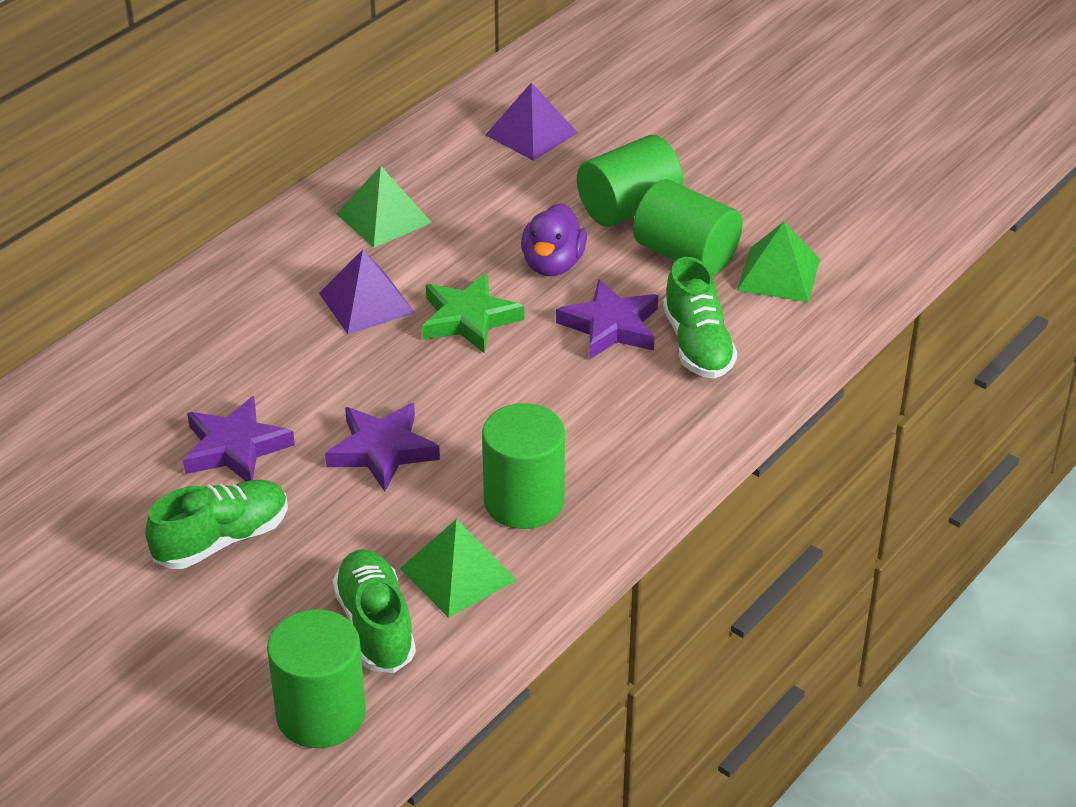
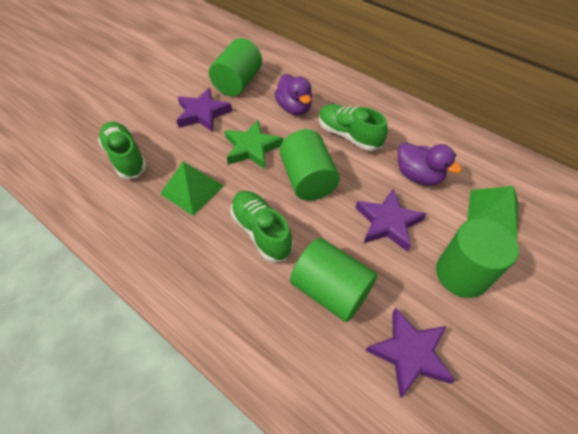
green pyramid: 3 -> 2
purple duck: 1 -> 2
purple pyramid: 2 -> 0

